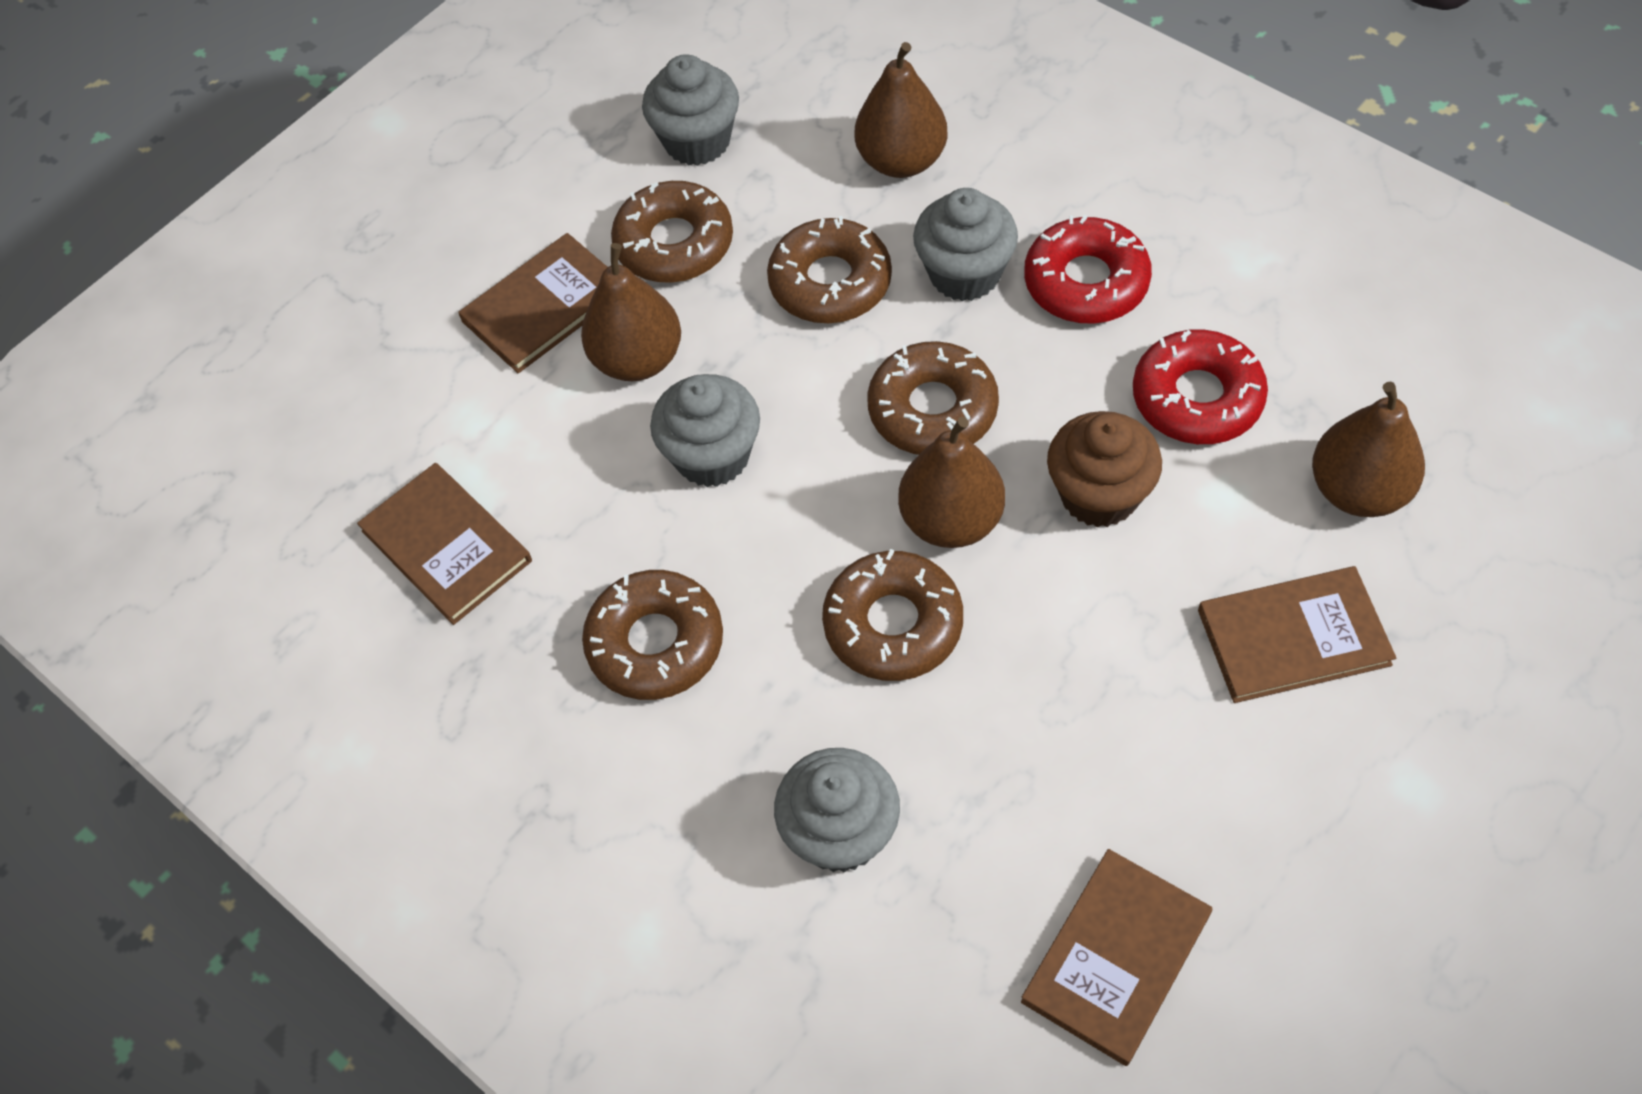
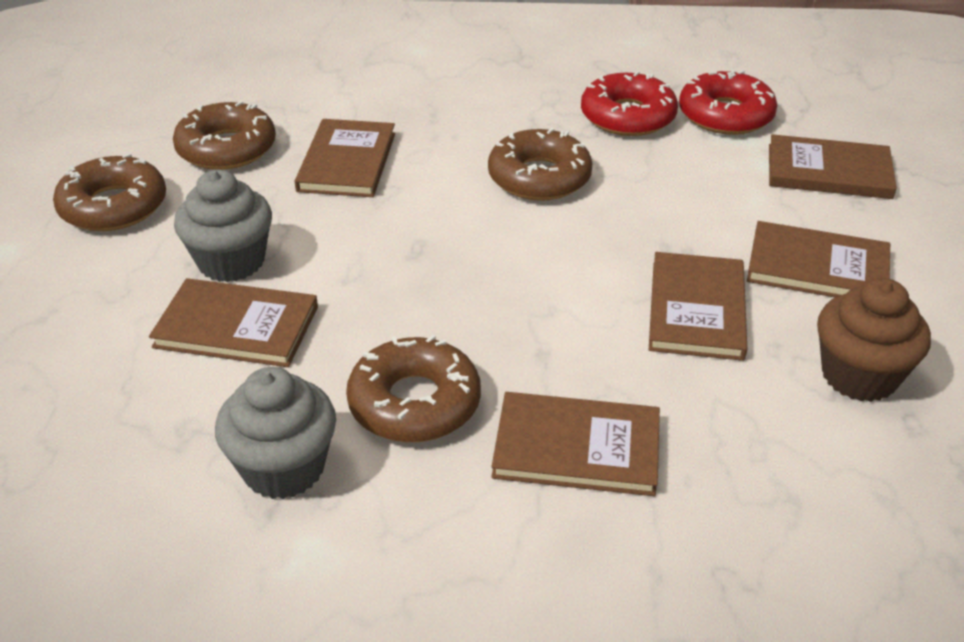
brown book: 4 -> 6
brown donut: 5 -> 4
brown pear: 4 -> 0
grey cupcake: 4 -> 2

